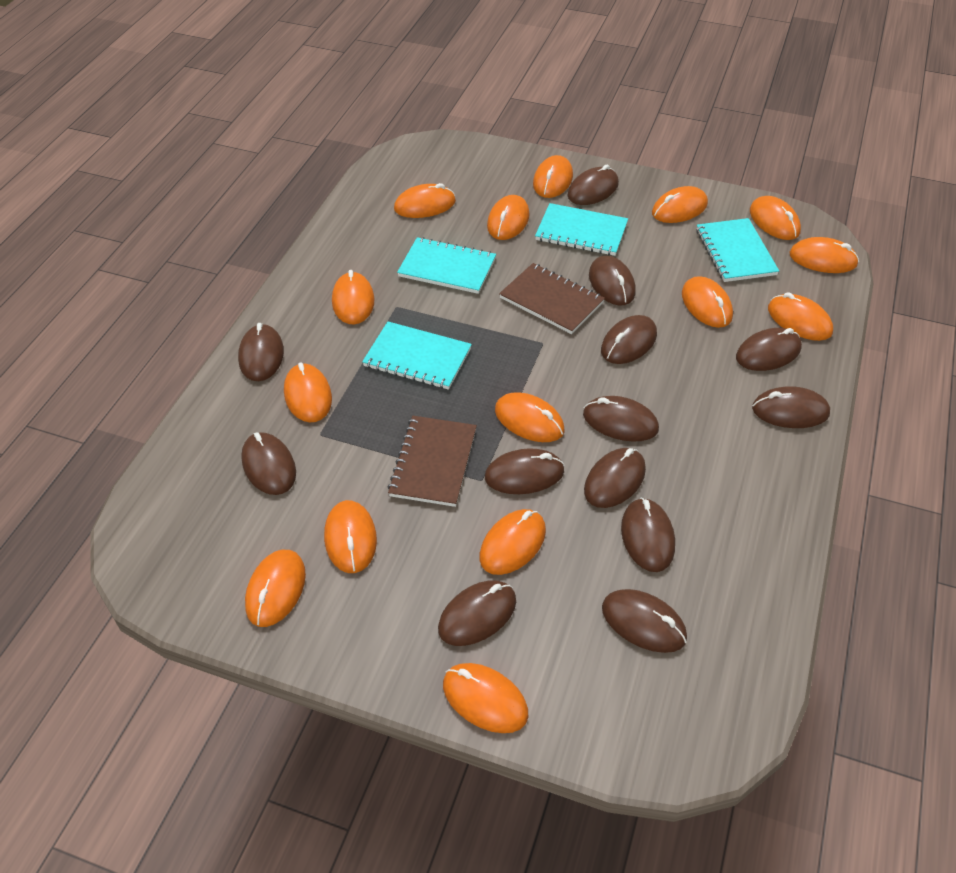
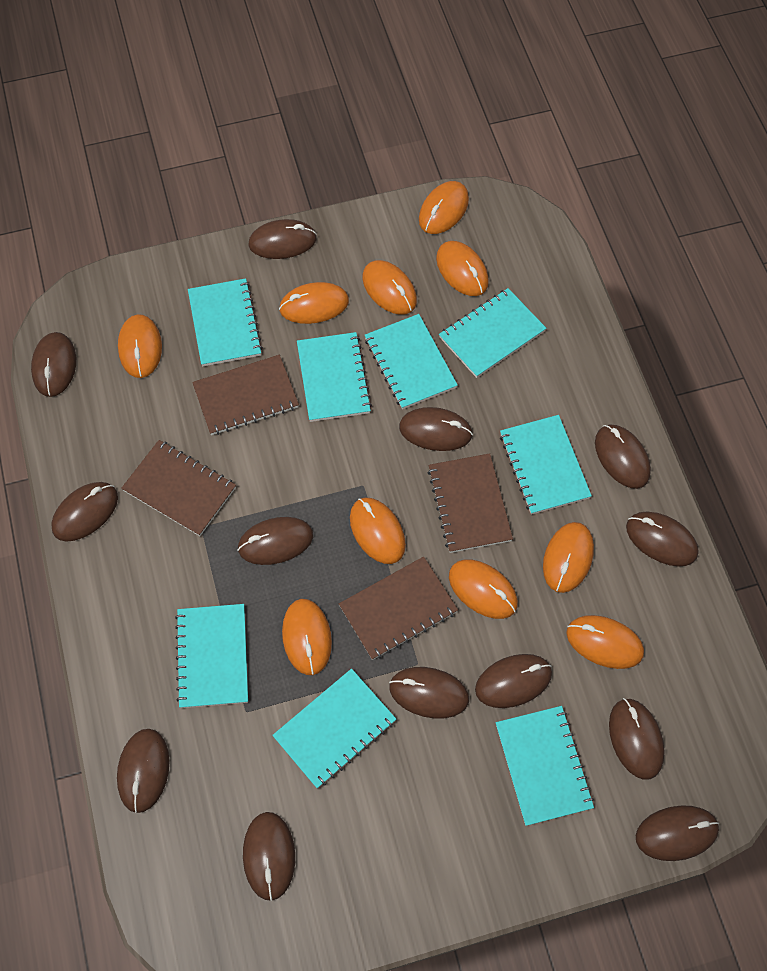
brown notebook: 2 -> 4
orange mouse: 15 -> 10
turquoise notebook: 4 -> 8

